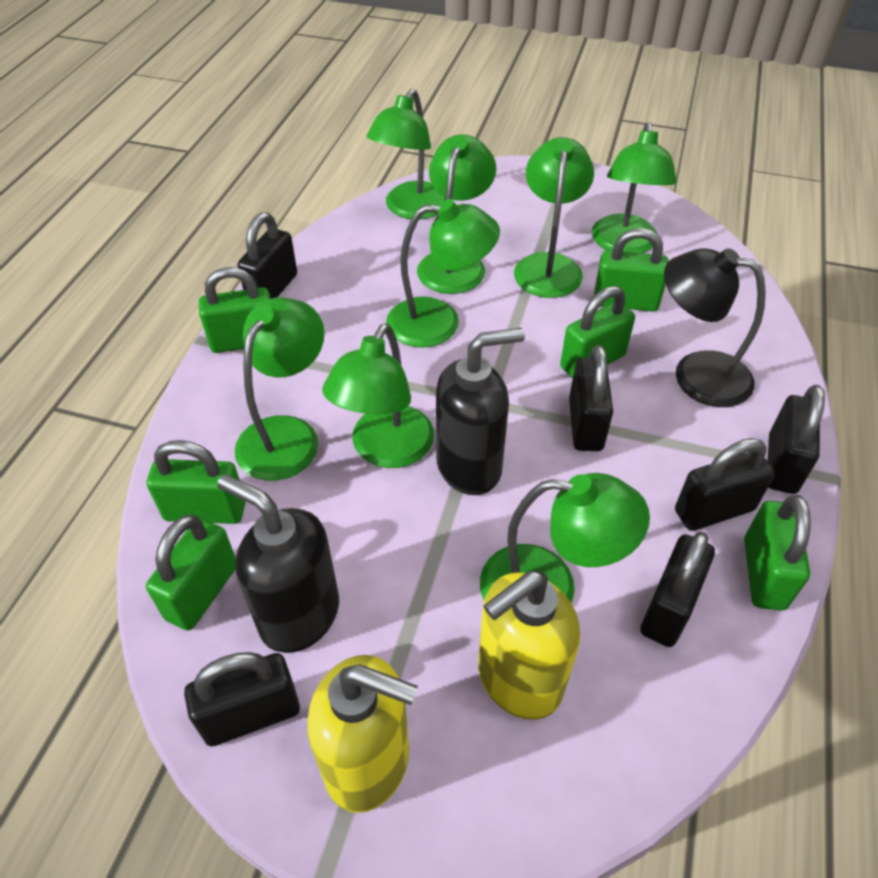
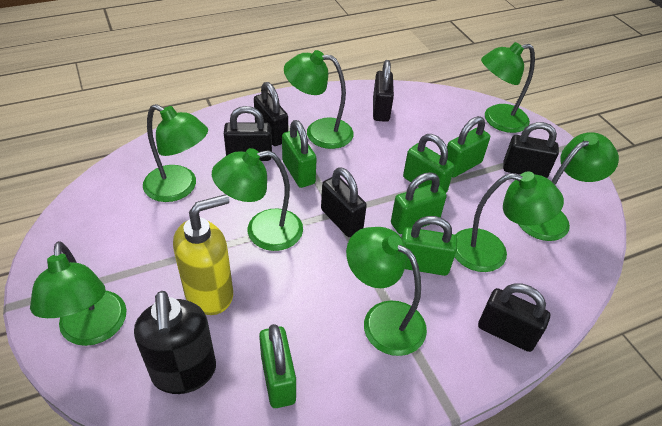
black lamp: 1 -> 0
black soap dispenser: 2 -> 1
yellow soap dispenser: 2 -> 1

